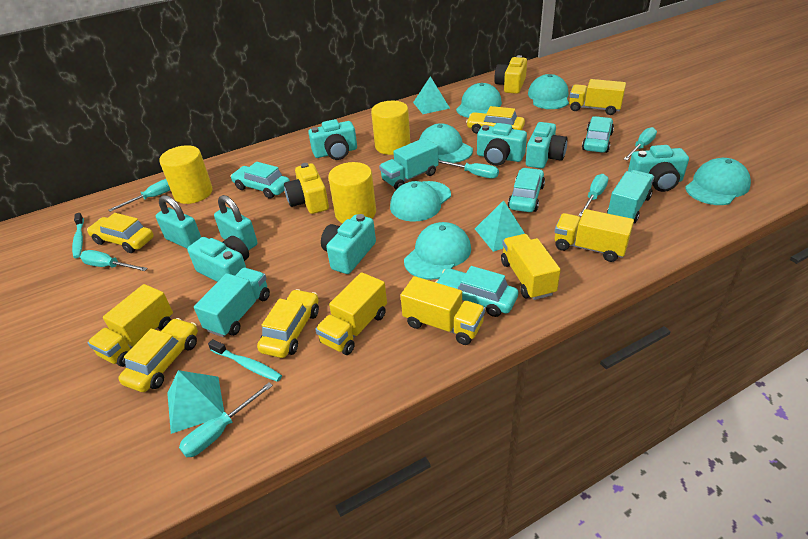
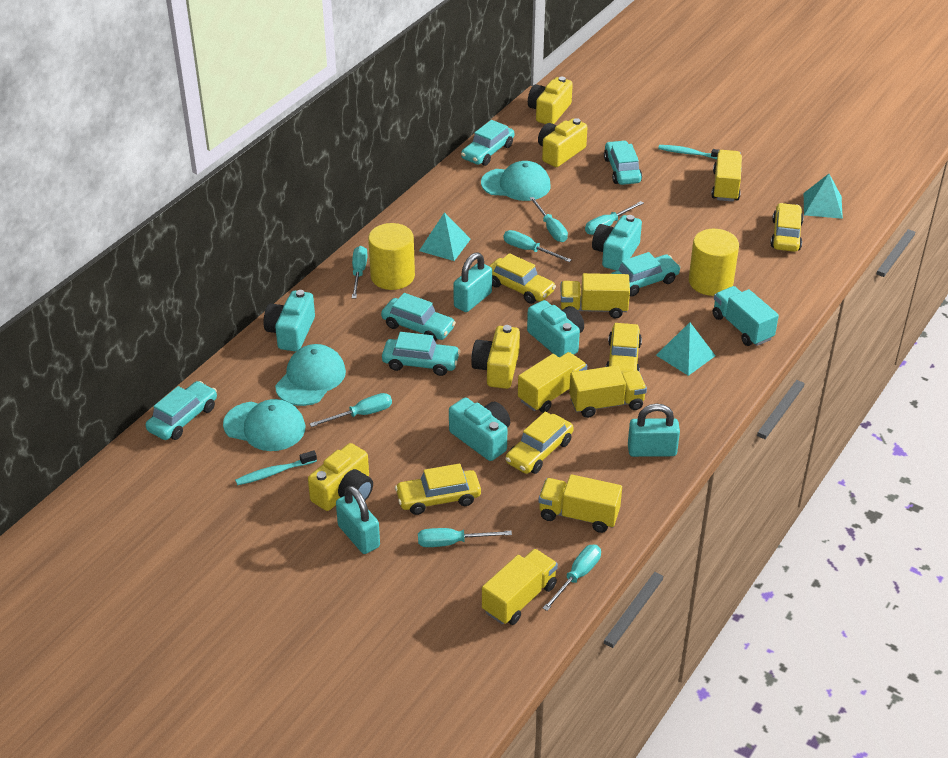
turquoise camera: 6 -> 4
turquoise cap: 6 -> 3
turquoise car: 4 -> 6
turquoise padlock: 2 -> 3
turquoise screwdriver: 6 -> 7
turquoise truck: 3 -> 1
yellow camera: 2 -> 4
yellow car: 4 -> 5
yellow cylinder: 3 -> 2

